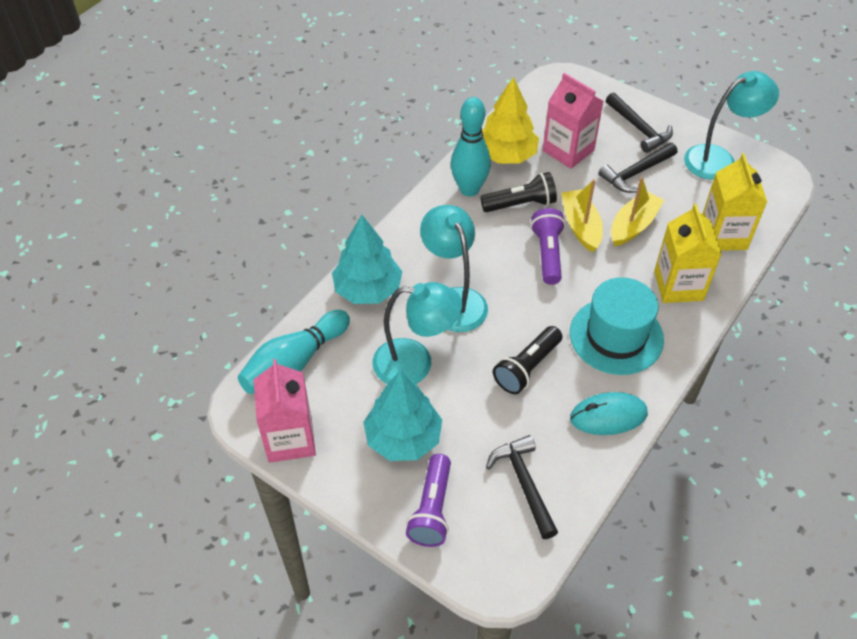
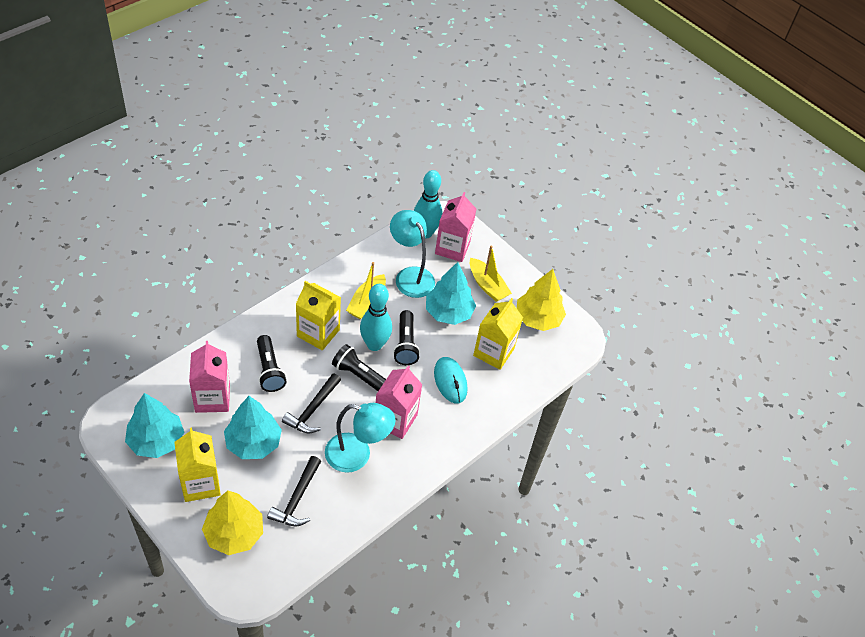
black flashlight: 2 -> 3
black hammer: 3 -> 2
pink carton: 2 -> 3
purple flashlight: 2 -> 0
turquoise hat: 1 -> 0
turquoise lamp: 3 -> 2
turquoise tree: 2 -> 3
yellow carton: 2 -> 3
yellow tree: 1 -> 2

